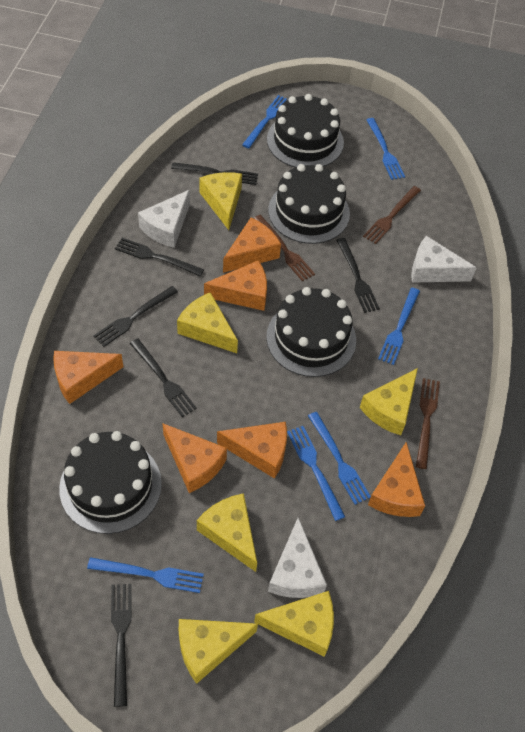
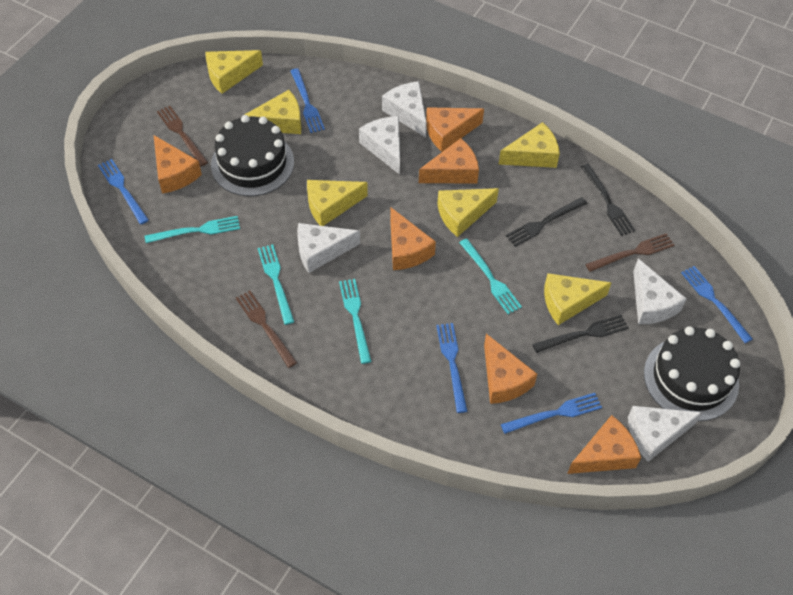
black cake: 4 -> 2
black fork: 6 -> 3
blue fork: 6 -> 5
turquoise fork: 0 -> 4
white cheese: 3 -> 5

